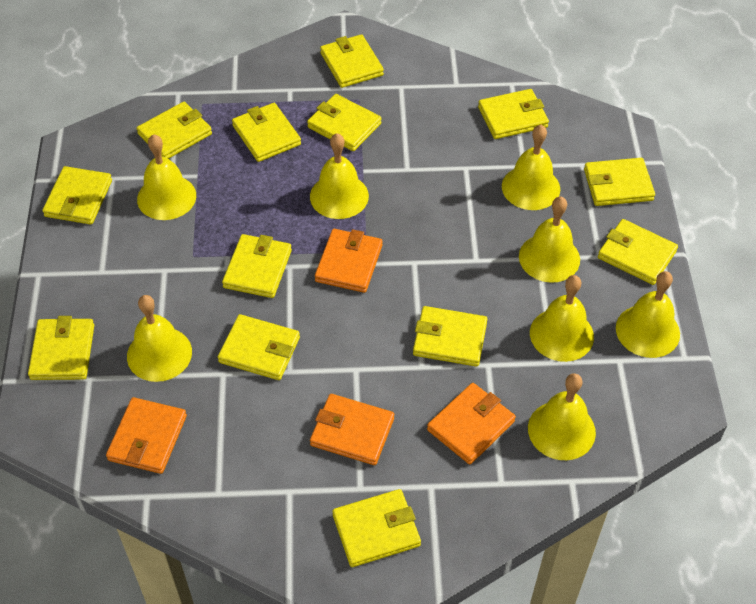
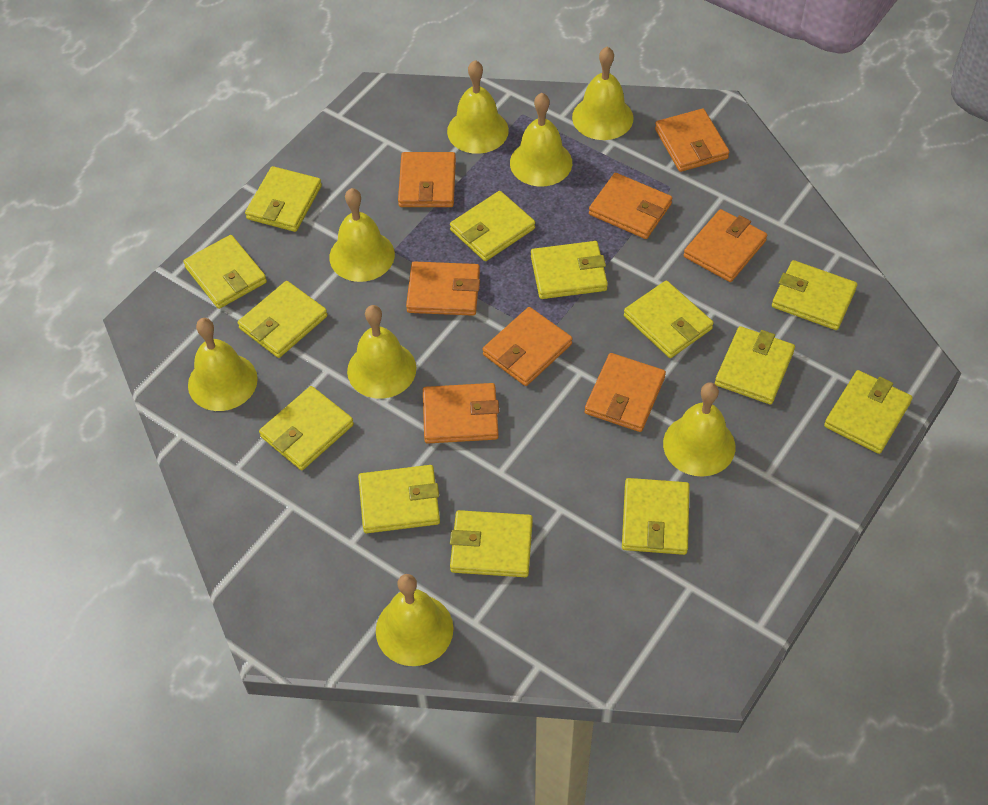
orange wallet: 4 -> 8

